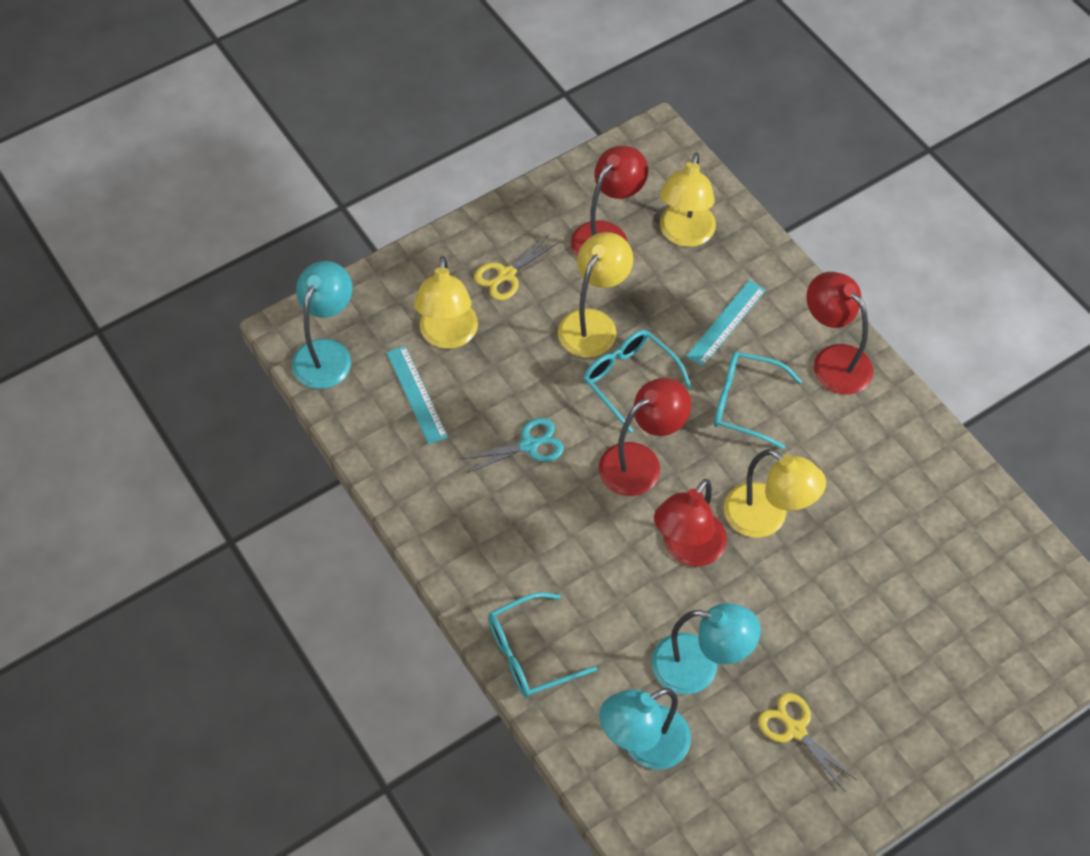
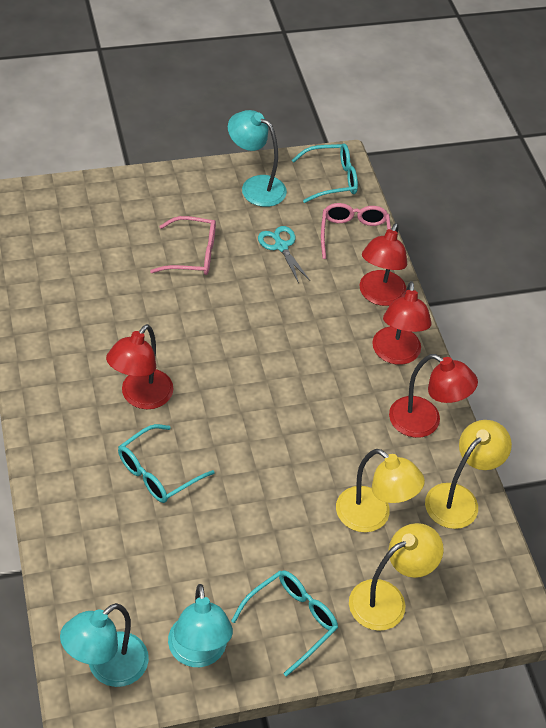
pink glasses: 0 -> 2
turquoise ruler: 2 -> 0
yellow lamp: 4 -> 3
yellow scissors: 2 -> 0

